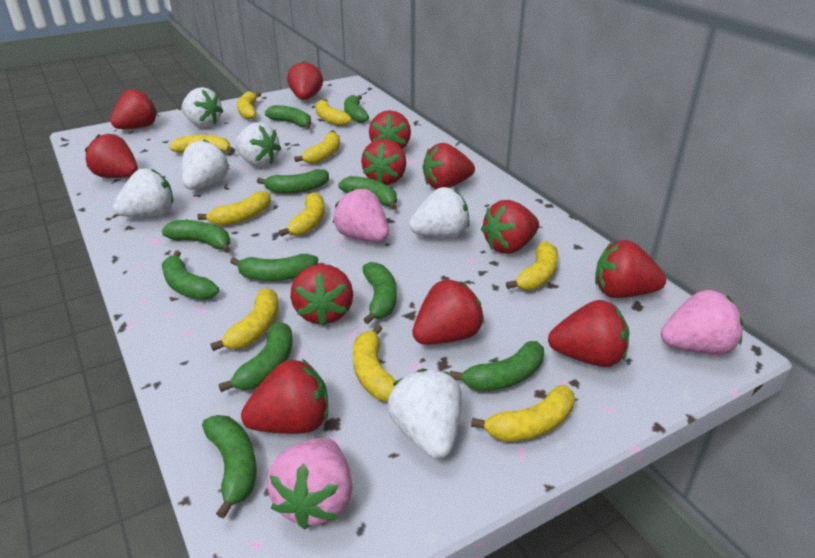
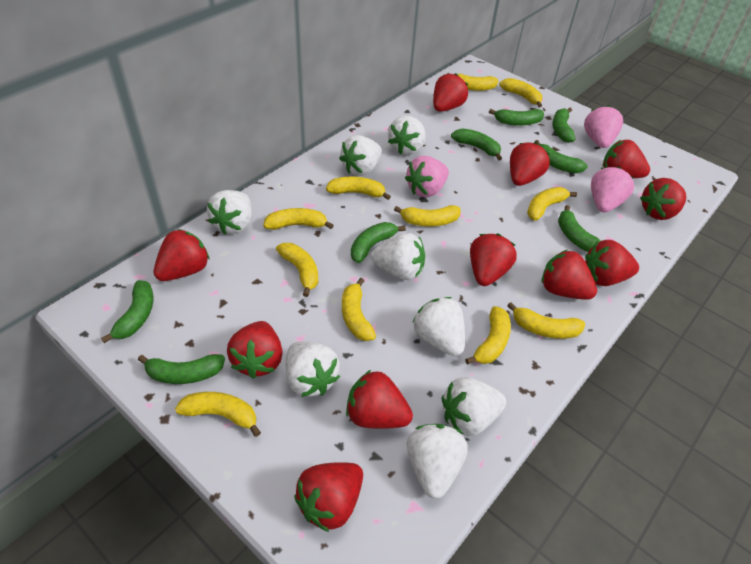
green banana: 11 -> 8
red strawberry: 12 -> 11
white strawberry: 6 -> 8
yellow banana: 10 -> 11

